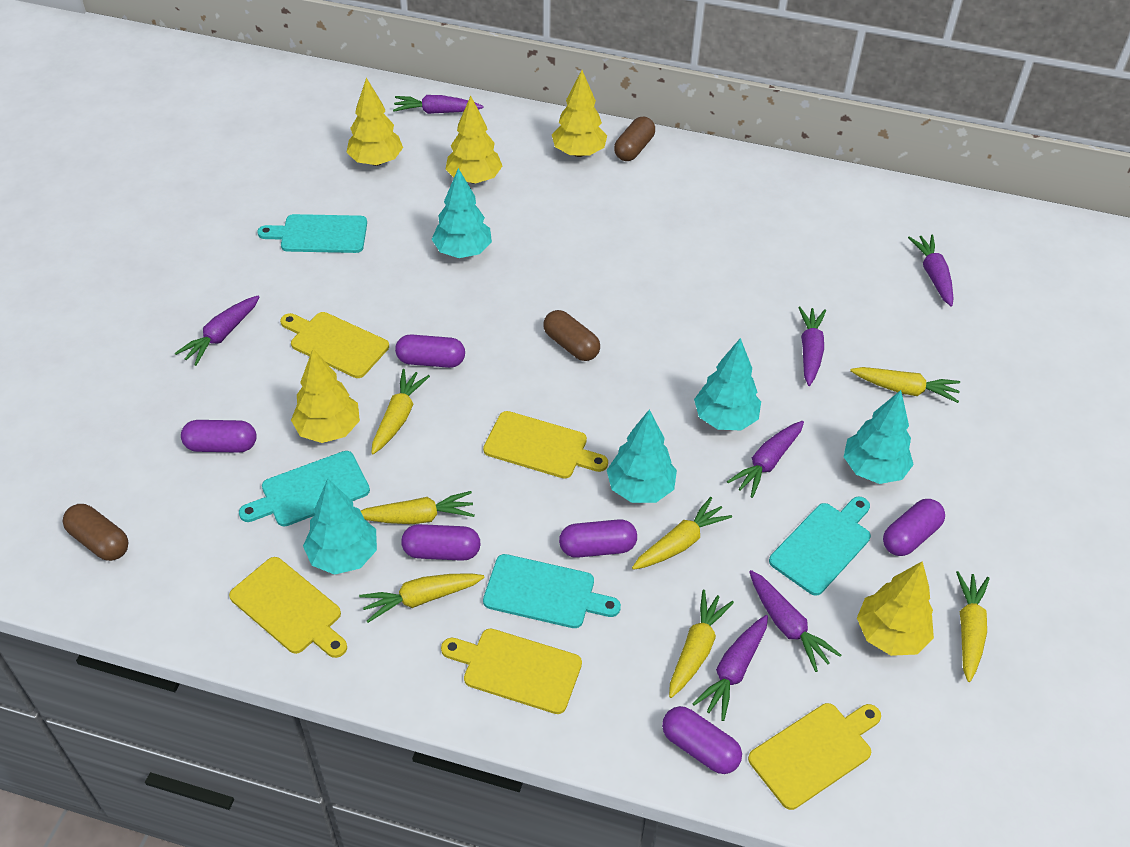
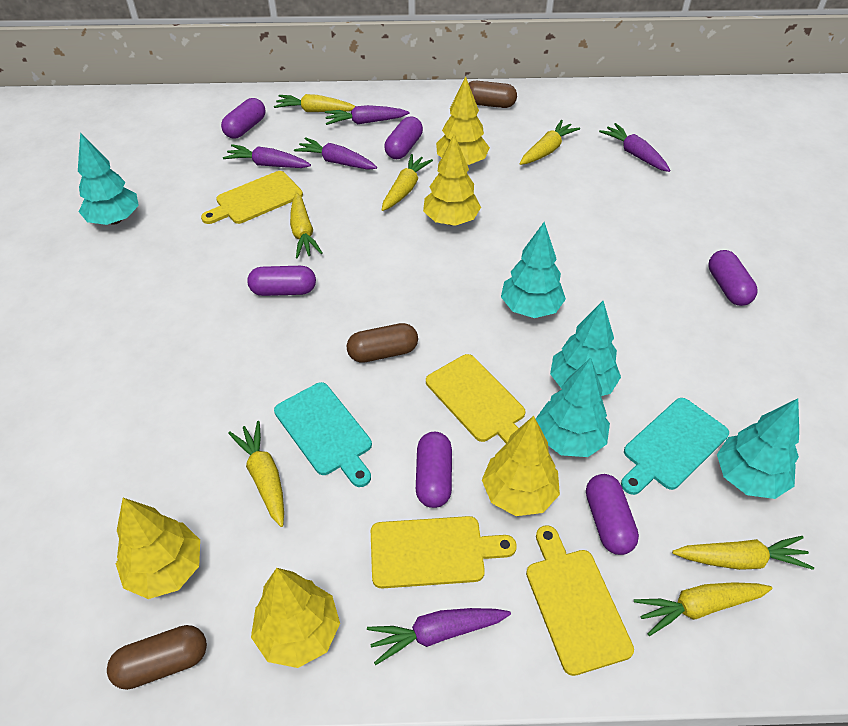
purple carrot: 7 -> 5
turquoise cutting board: 4 -> 2
yellow cutting board: 5 -> 4

